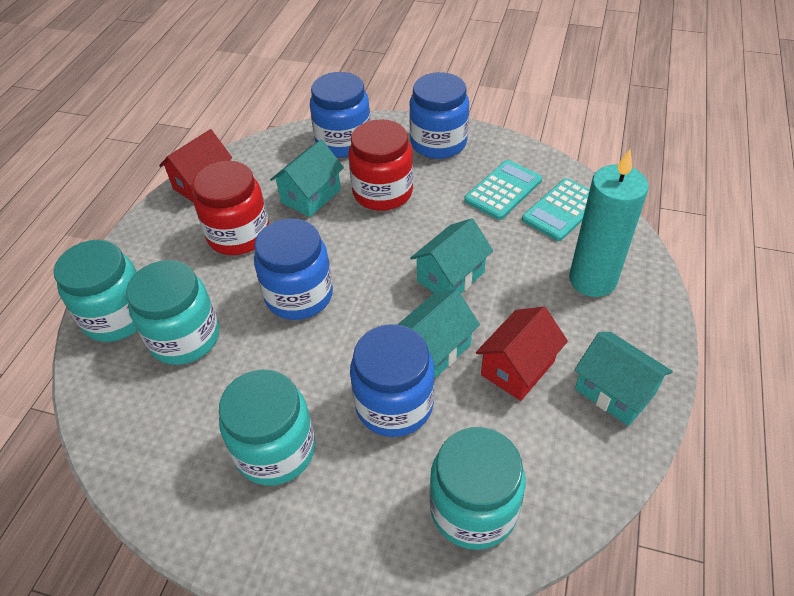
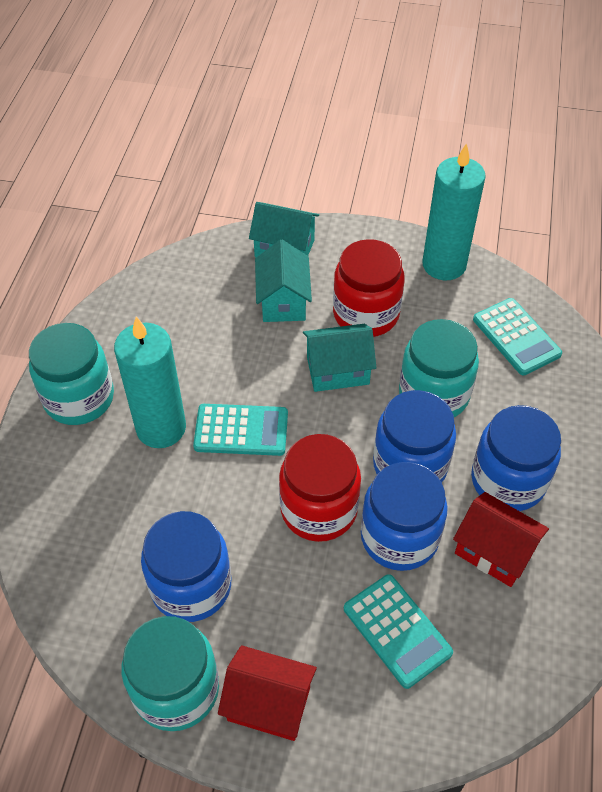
turquoise calculator: 2 -> 3
turquoise candle: 1 -> 2
turquoise house: 4 -> 3
turquoise jar: 4 -> 3

